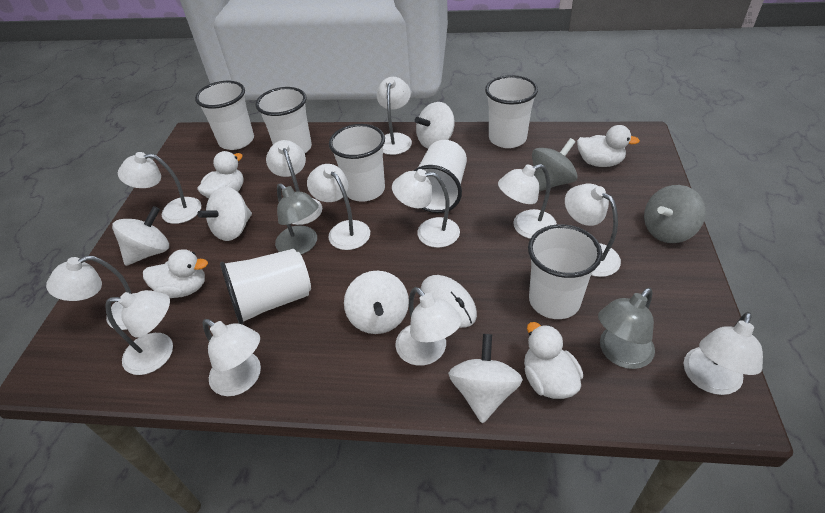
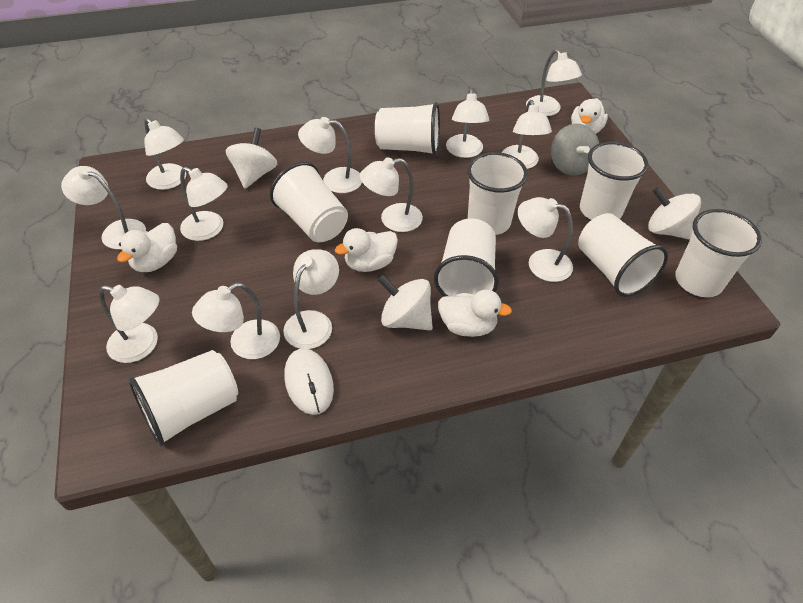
grey lamp: 2 -> 0
grey spinning top: 2 -> 1
white cup: 7 -> 8
white spinning top: 5 -> 3

